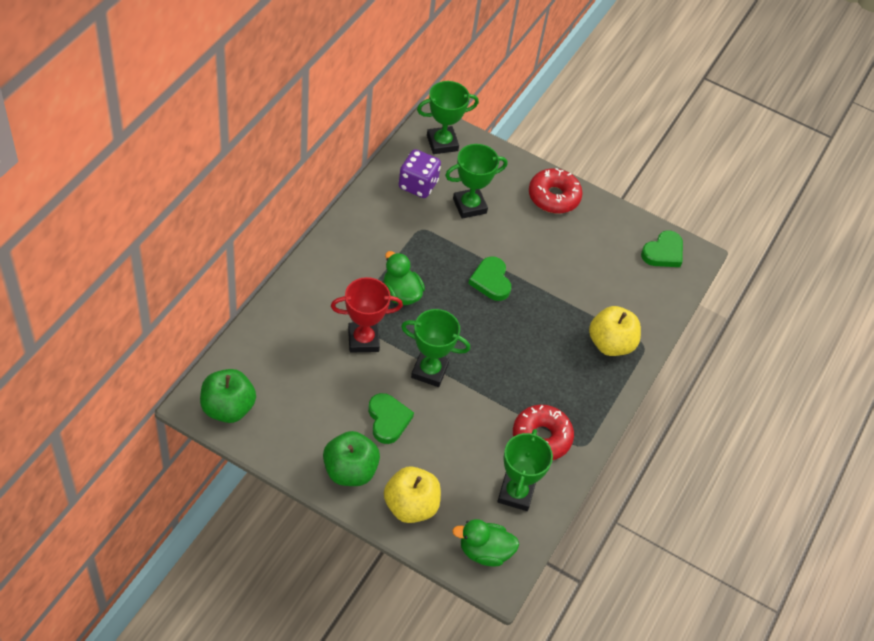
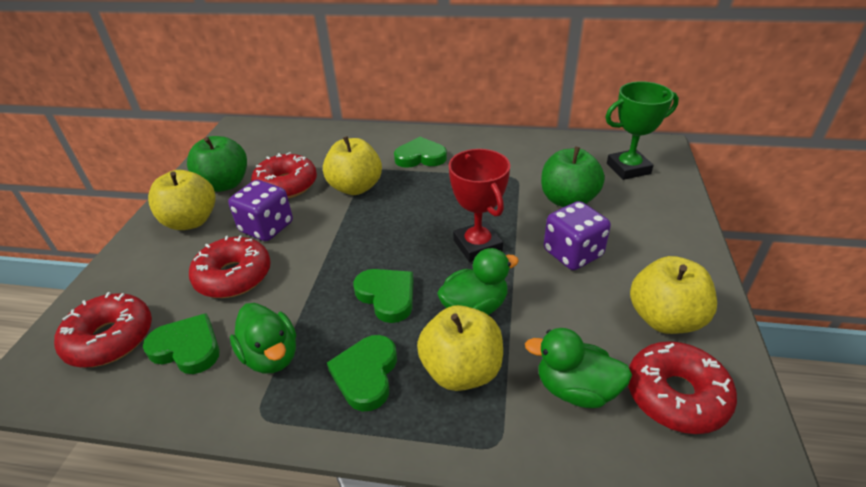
green duck: 2 -> 3
green heart: 3 -> 4
green trophy: 4 -> 1
purple dice: 1 -> 2
red donut: 2 -> 4
yellow apple: 2 -> 4

